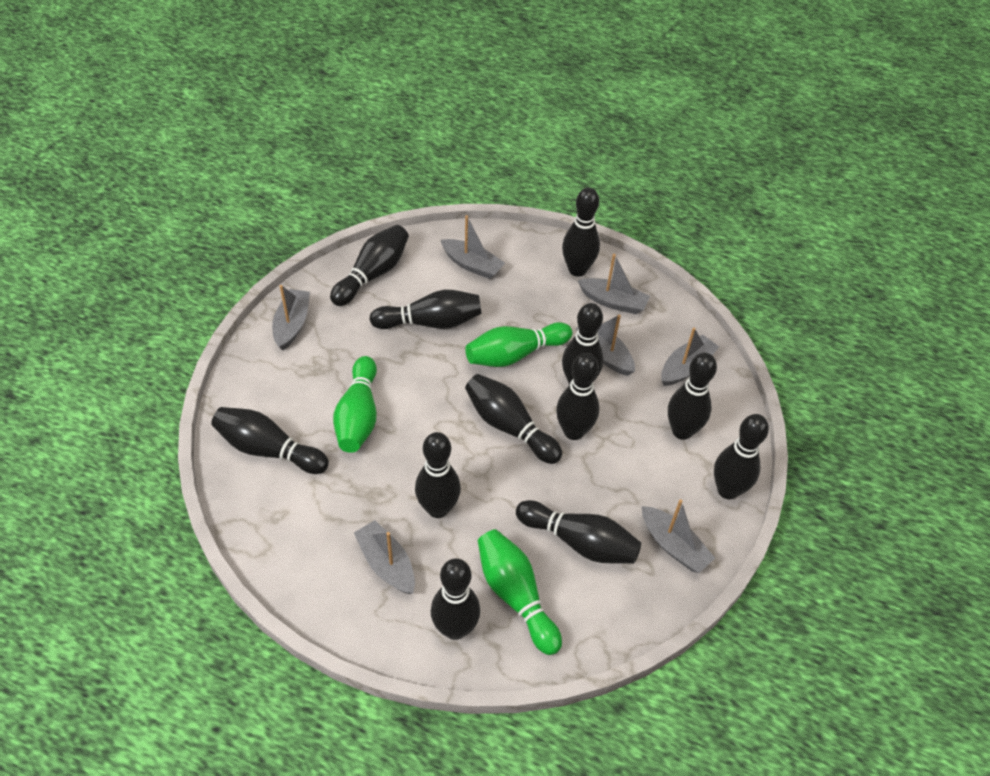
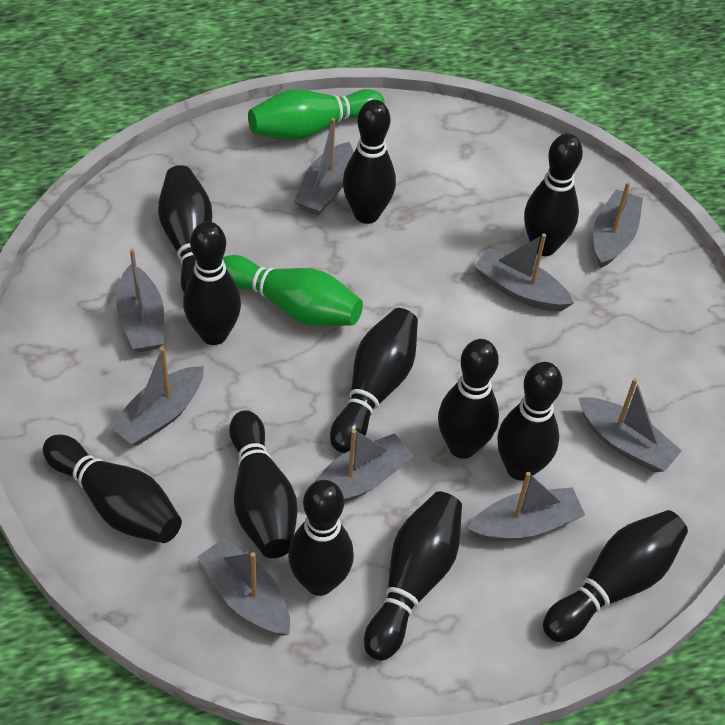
green bowling pin: 3 -> 2
grey boat: 7 -> 9

